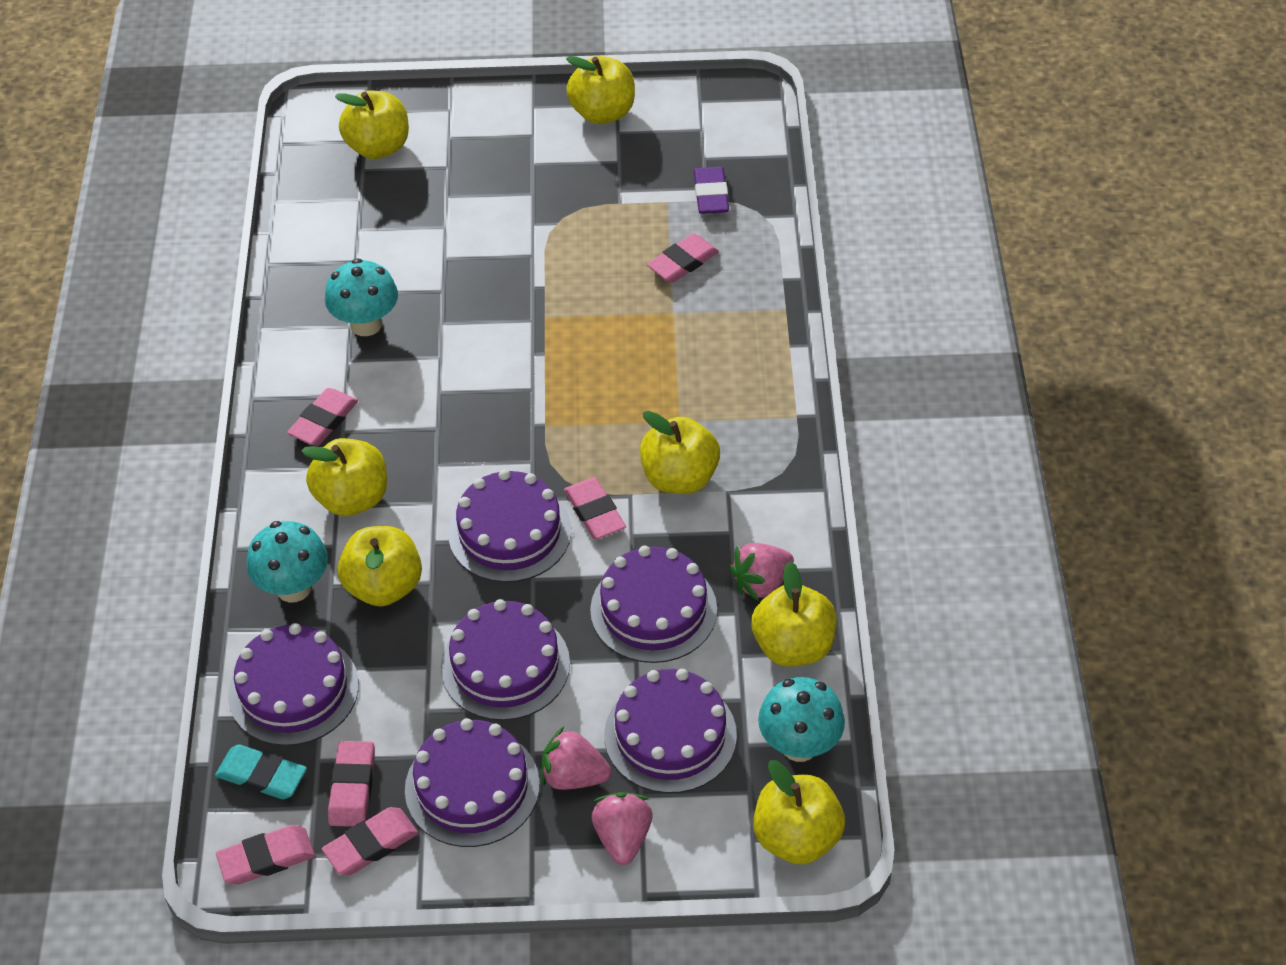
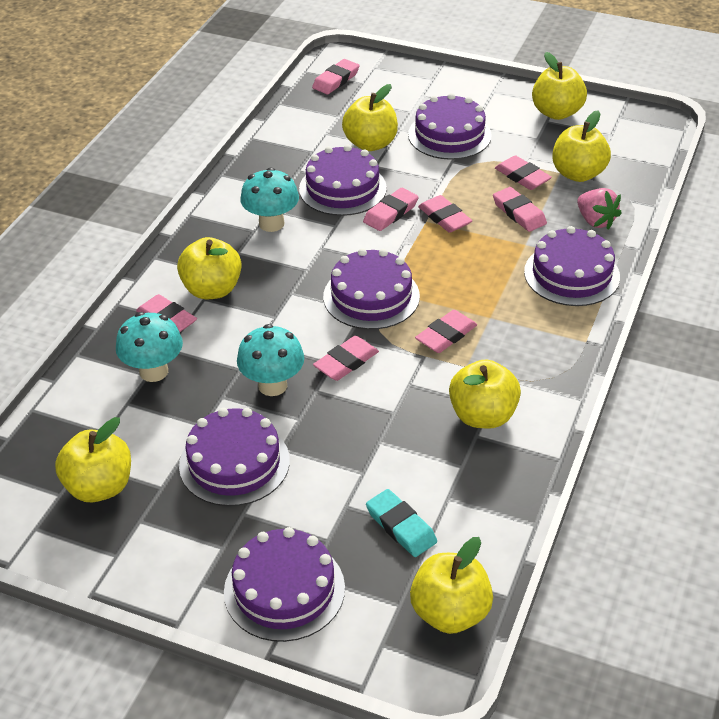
pink eraser: 6 -> 8
pink strawberry: 3 -> 1
purple eraser: 1 -> 0

